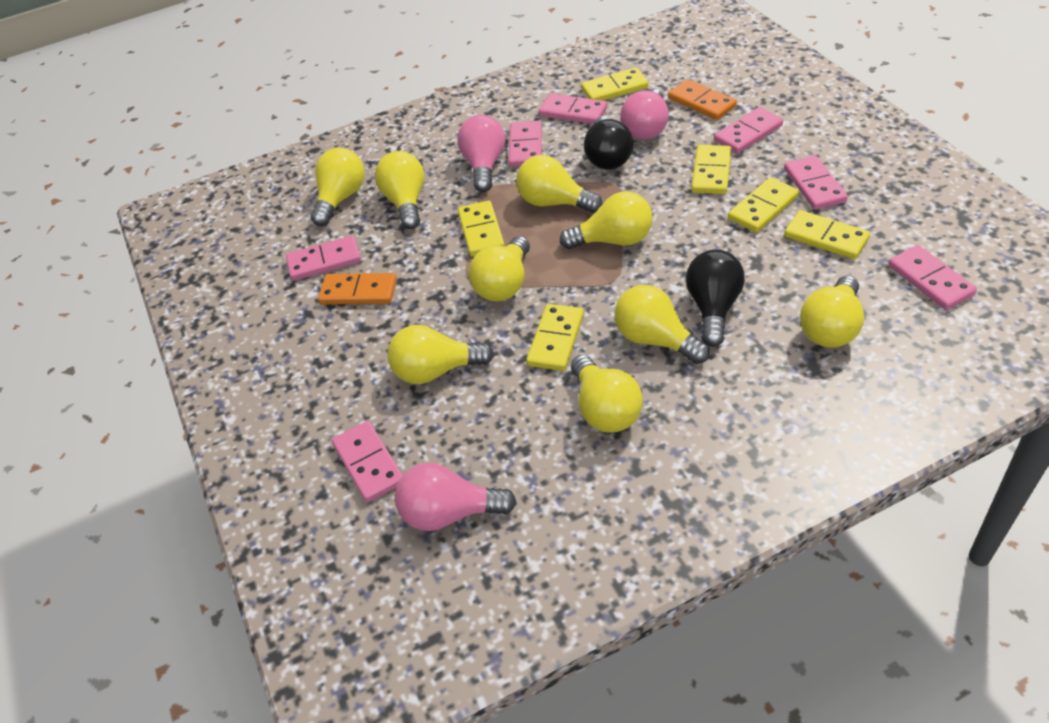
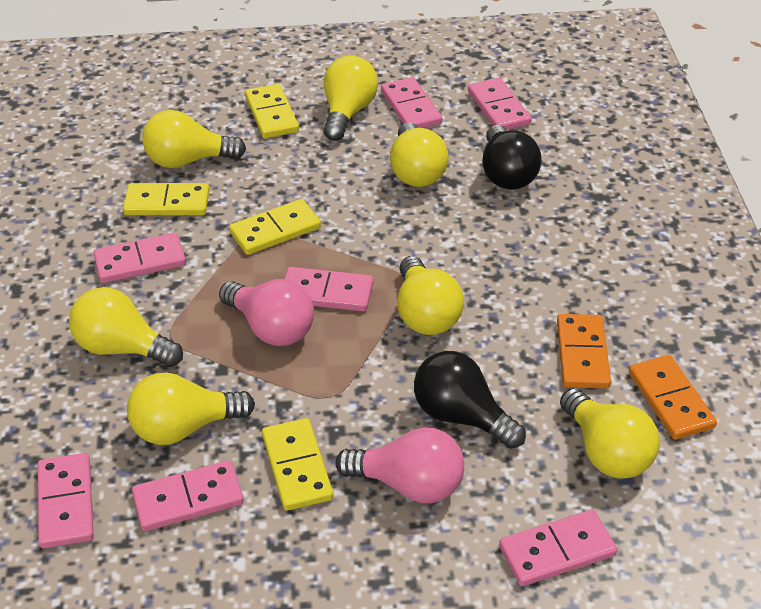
pink light bulb: 3 -> 2
yellow domino: 6 -> 4
yellow light bulb: 9 -> 7

